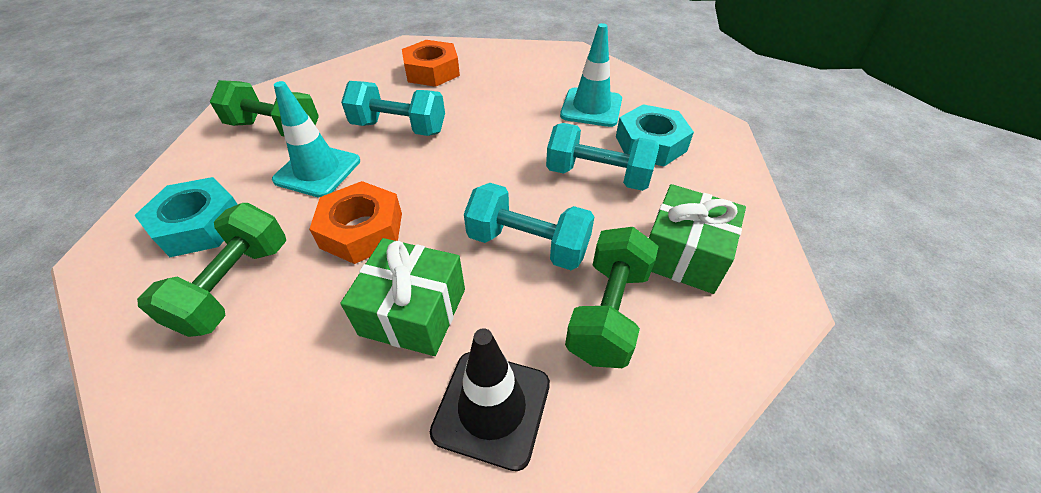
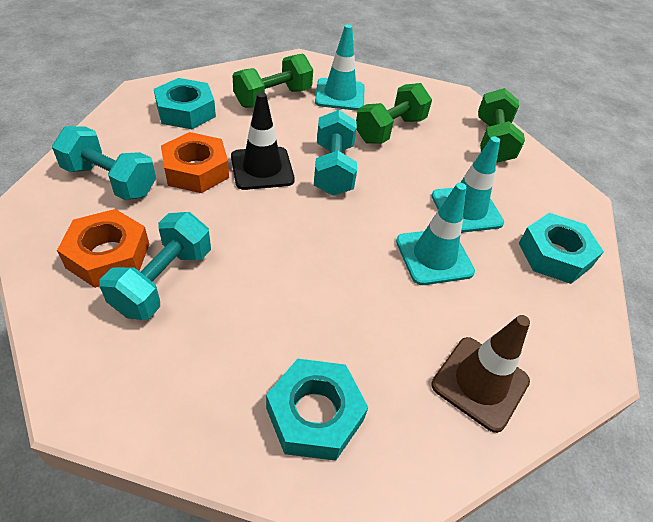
brown traffic cone: 0 -> 1
green gift: 2 -> 0
turquoise nut: 2 -> 3
turquoise traffic cone: 2 -> 3

